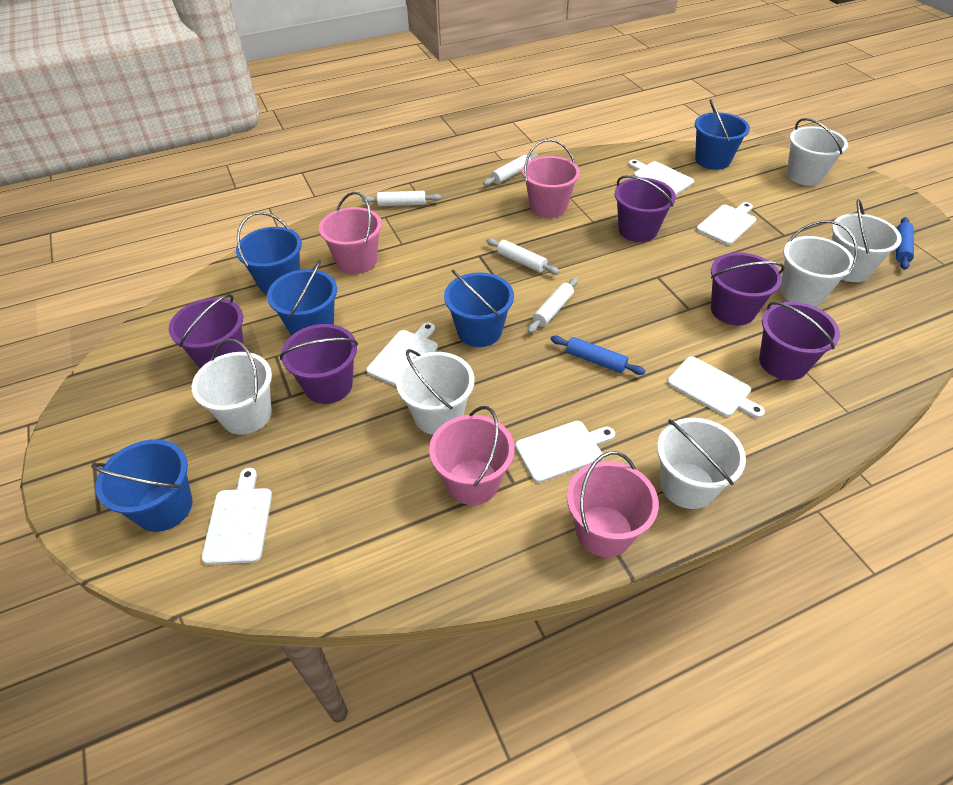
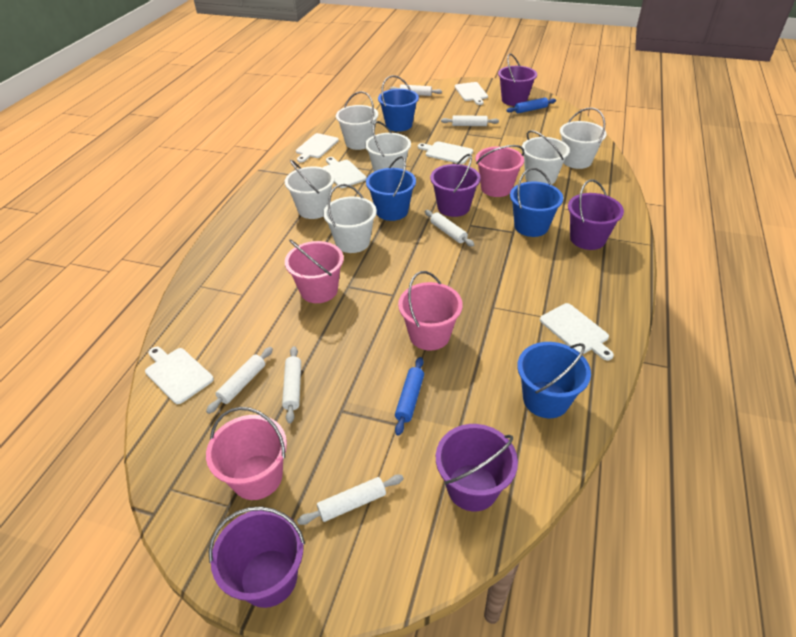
blue bucket: 5 -> 4
white rolling pin: 4 -> 6

